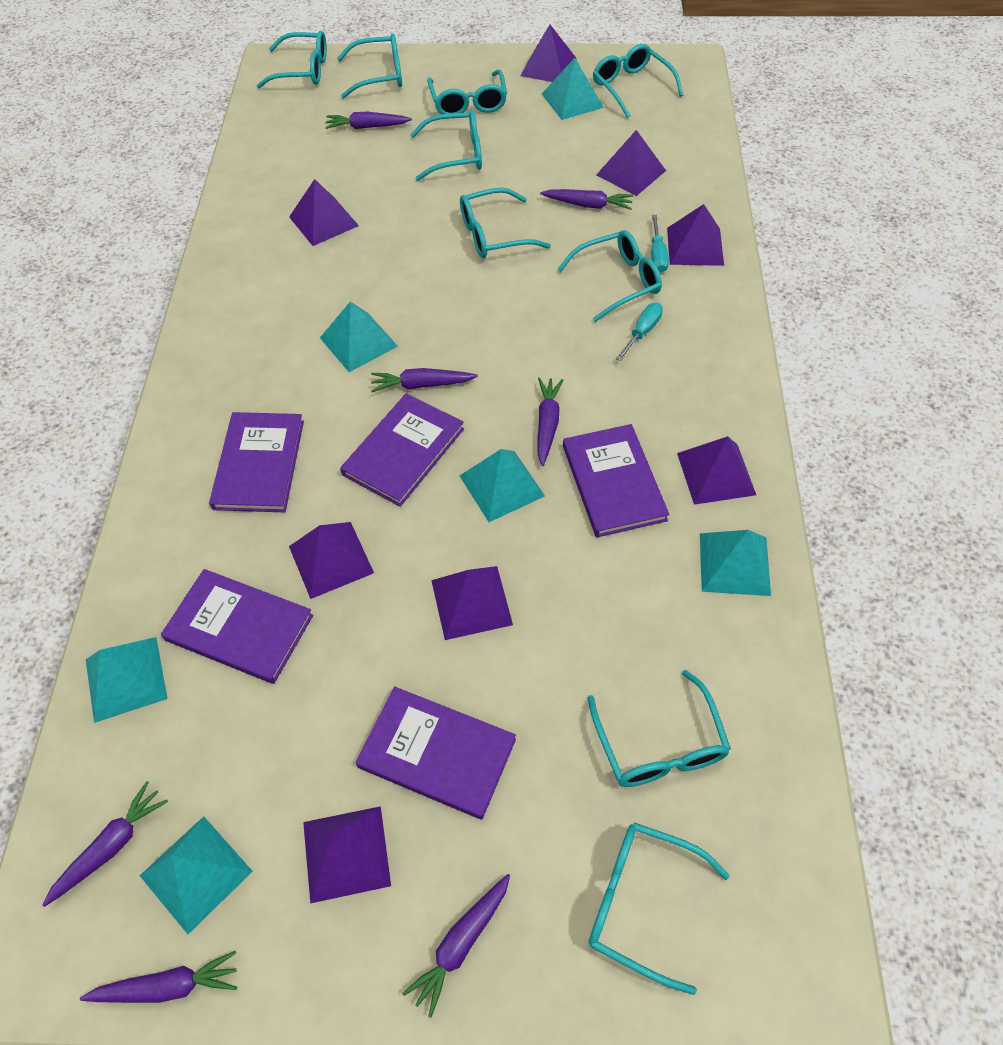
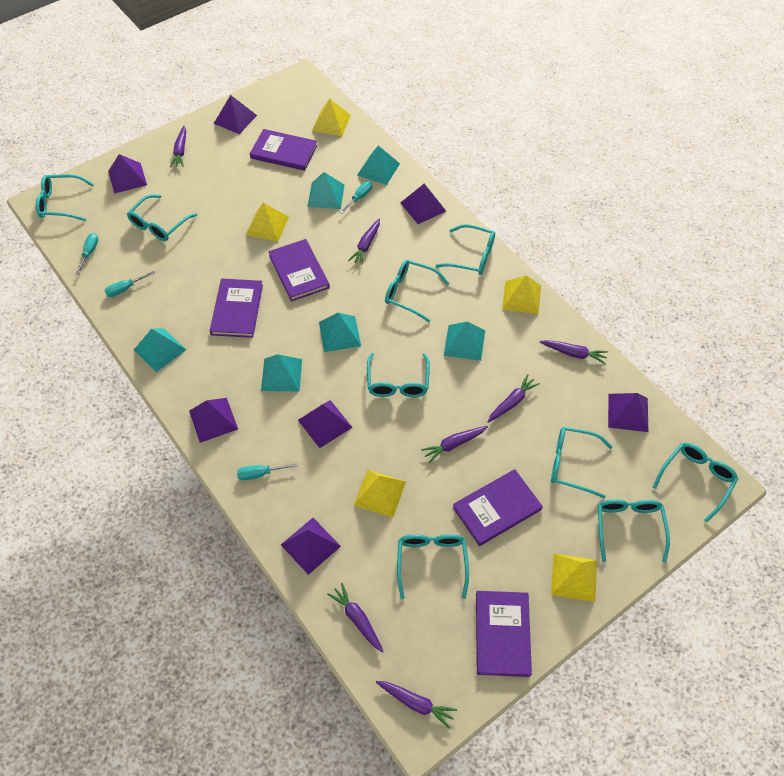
purple pyramid: 8 -> 7
turquoise screwdriver: 2 -> 4
yellow pyramid: 0 -> 5

